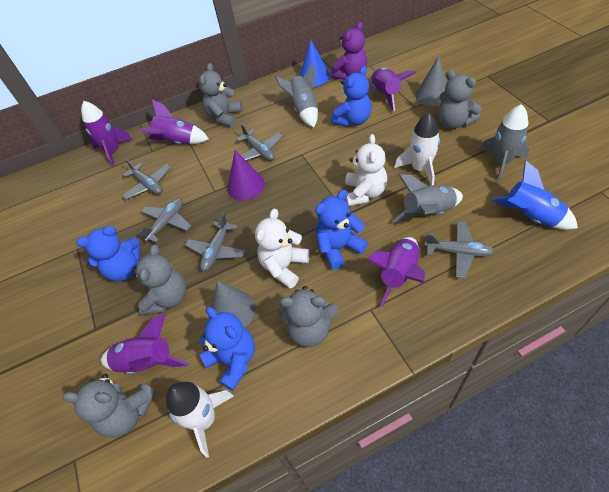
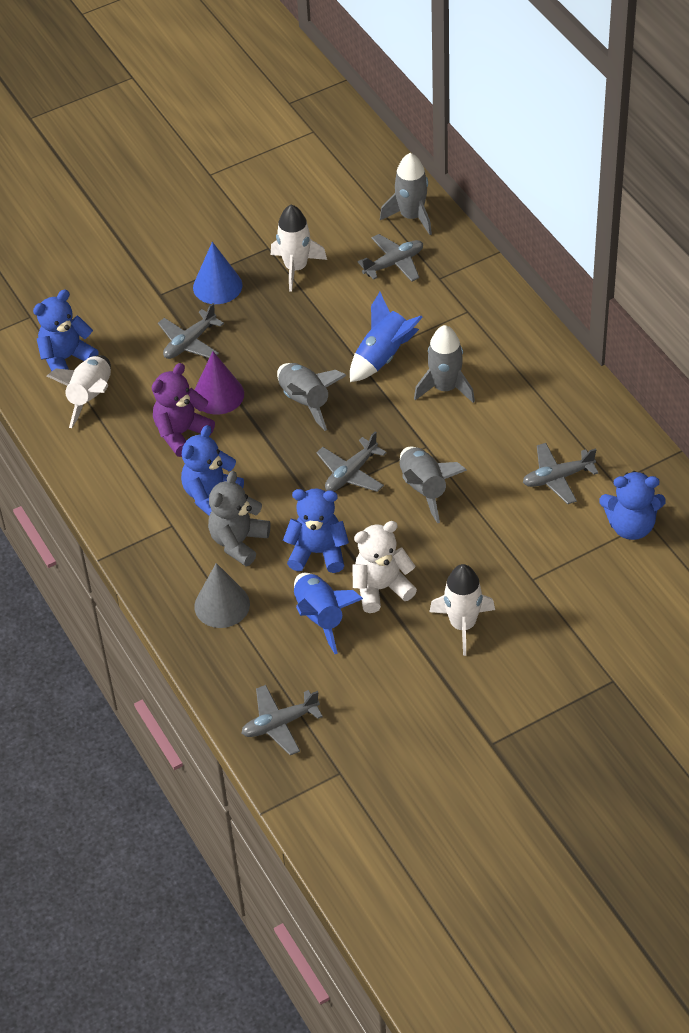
blue rocket: 1 -> 2
grey cone: 2 -> 1
grey rocket: 3 -> 4
grey teddy bear: 5 -> 1
purple rocket: 5 -> 0
white rocket: 2 -> 3
white teddy bear: 2 -> 1

